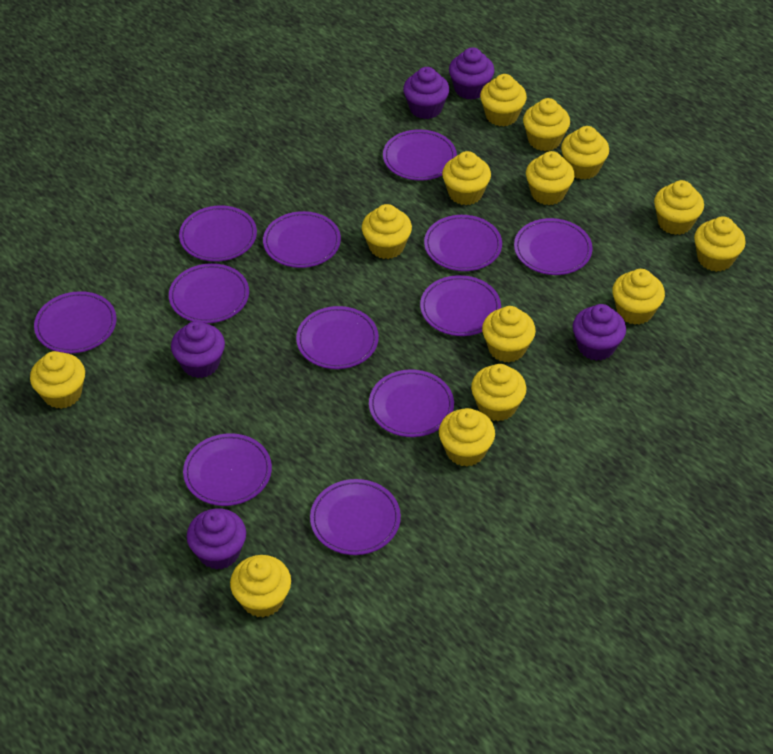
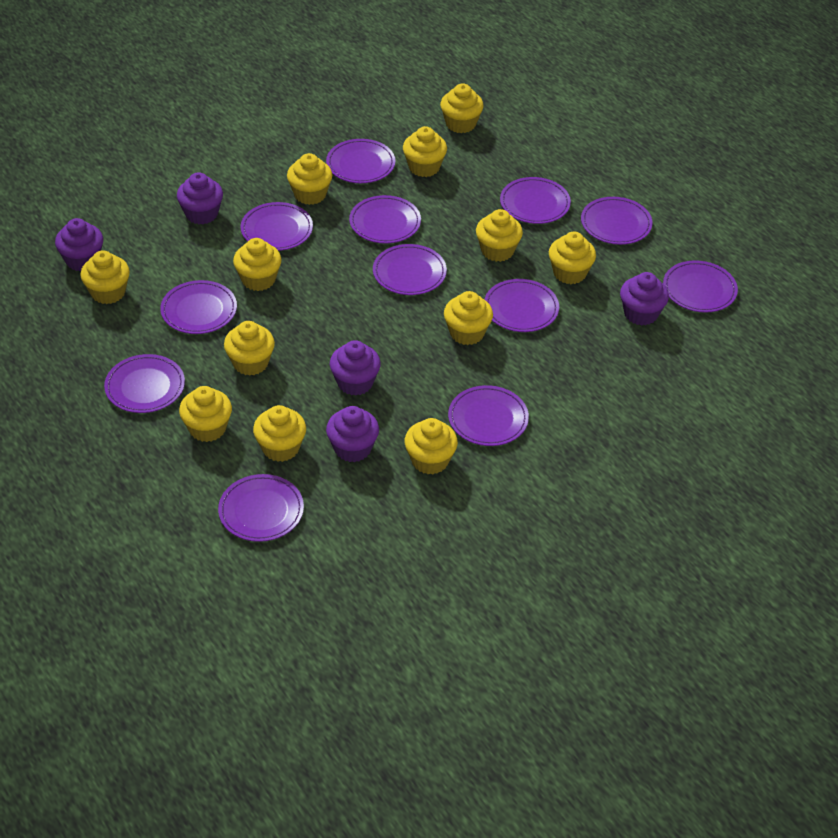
yellow cupcake: 14 -> 12

